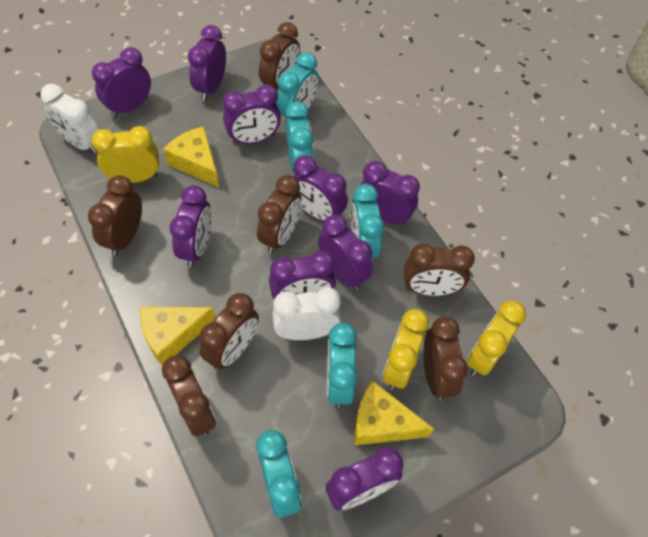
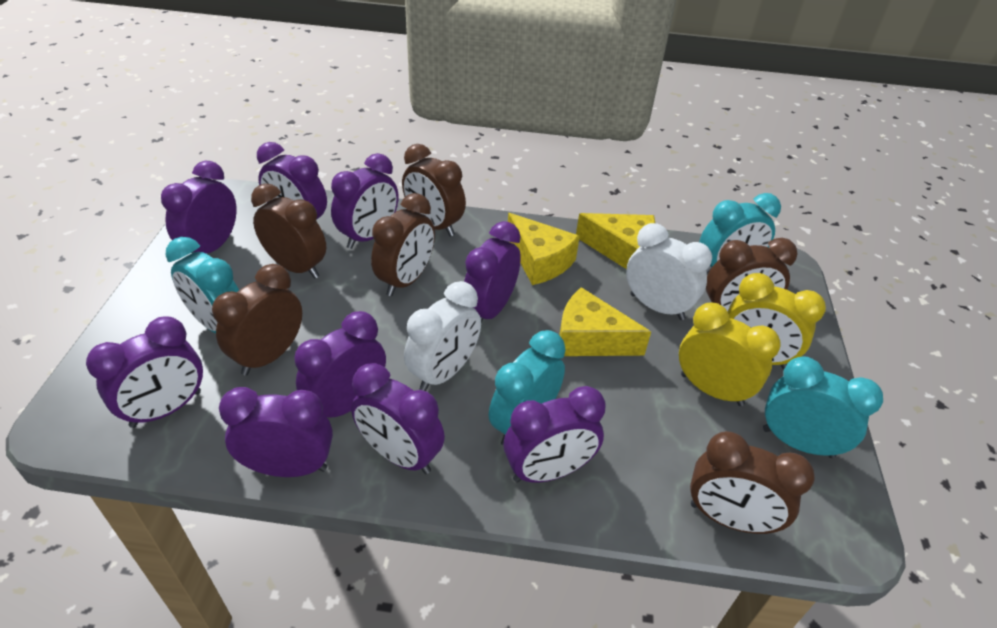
brown clock: 7 -> 6
turquoise clock: 5 -> 4
yellow clock: 3 -> 2

